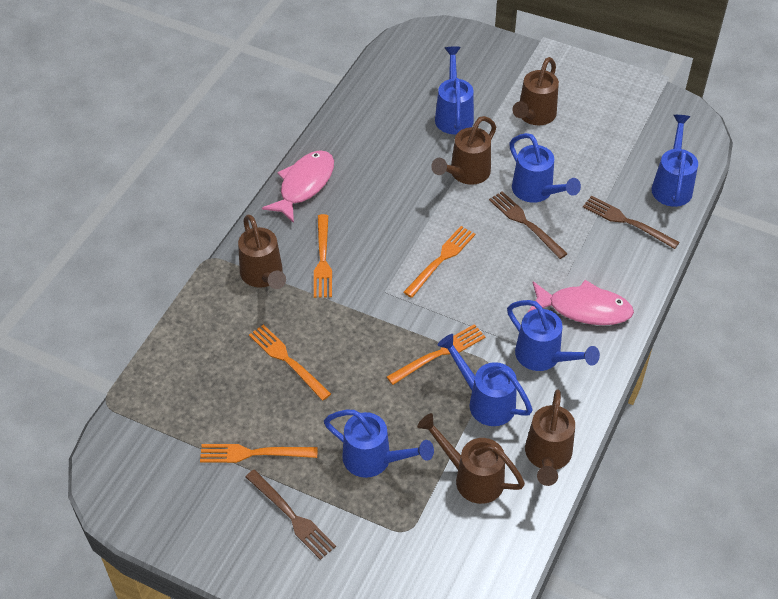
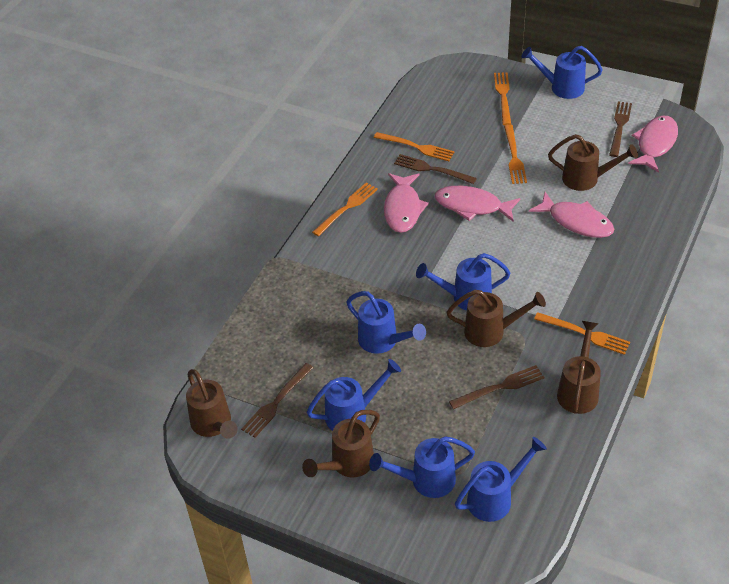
brown fork: 3 -> 4
pink fish: 2 -> 4

